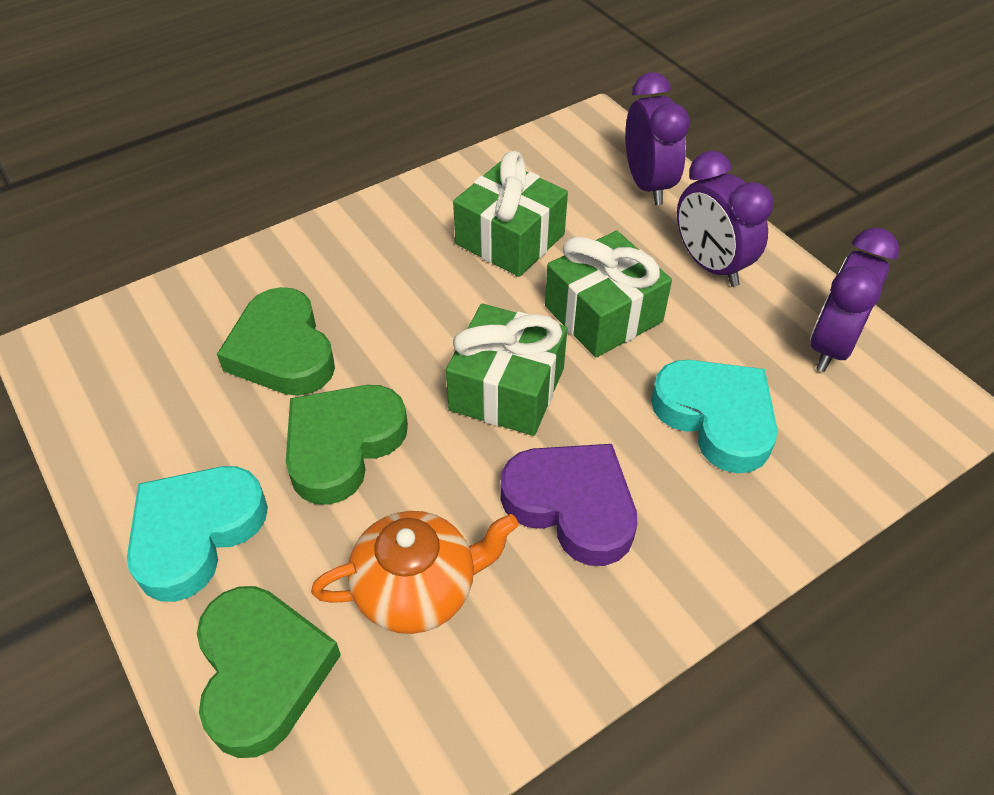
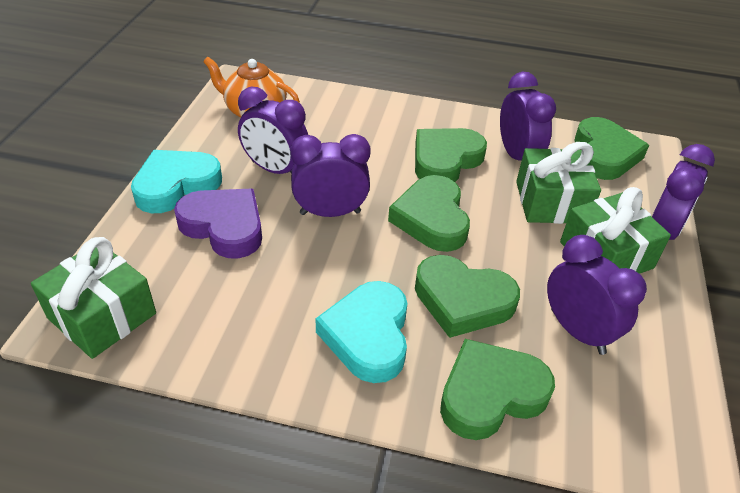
green heart: 3 -> 5
purple clock: 3 -> 5

